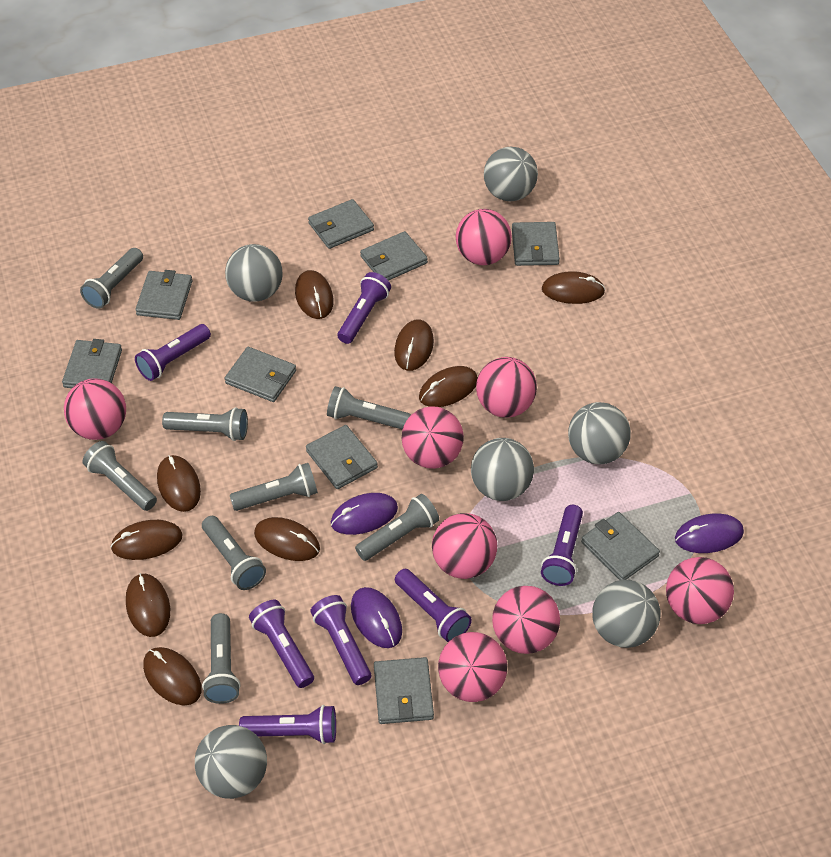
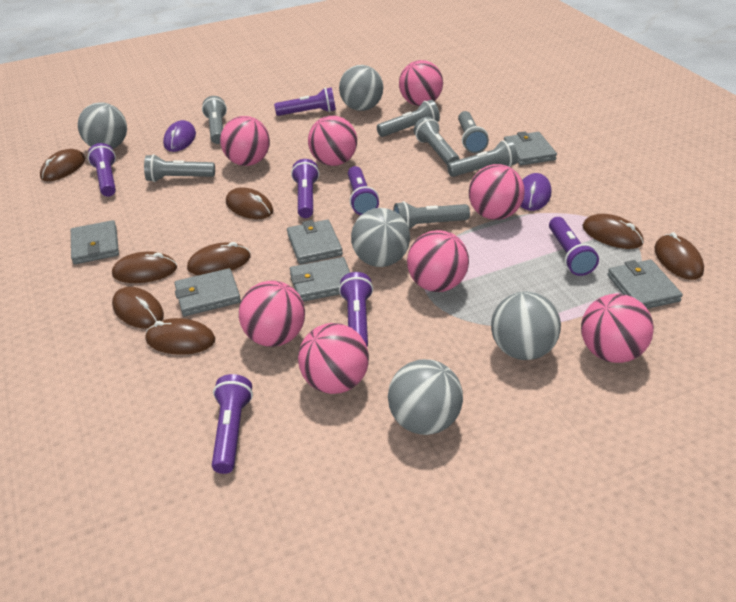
brown mouse: 9 -> 8
grey ball: 6 -> 5
grey flashlight: 8 -> 7
grey wallet: 9 -> 6
purple mouse: 3 -> 2

